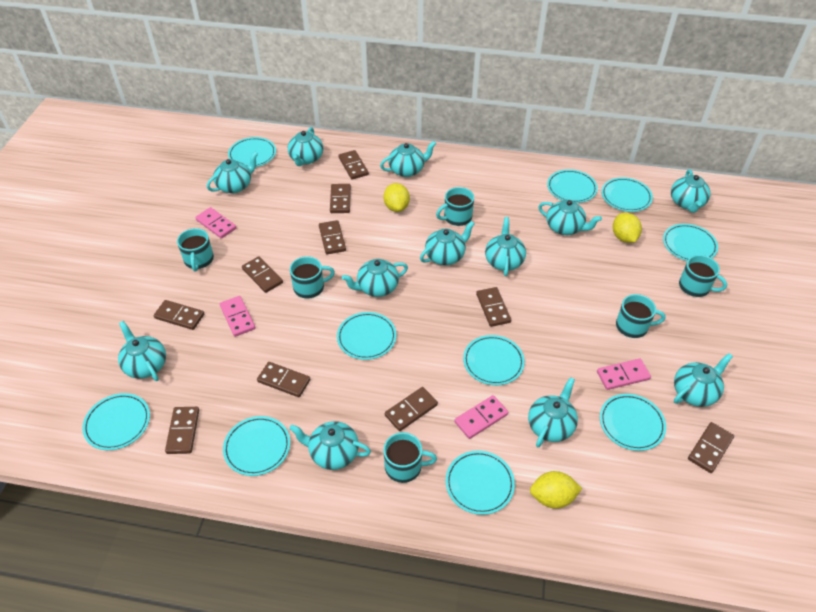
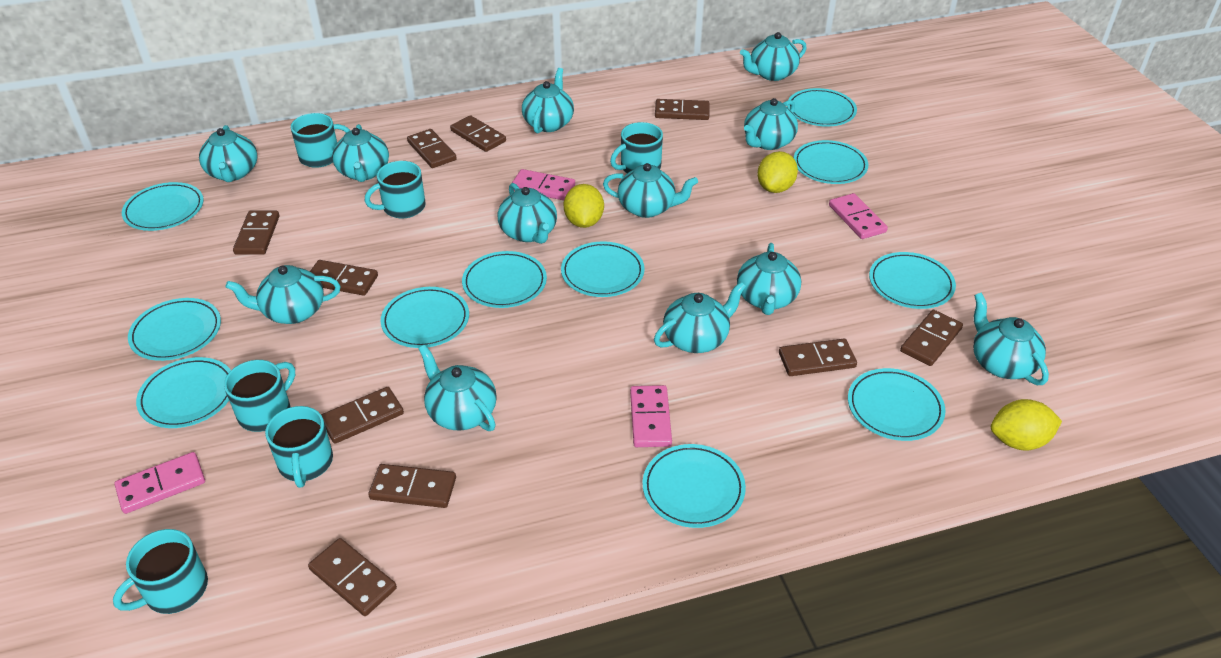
turquoise plate: 10 -> 11

